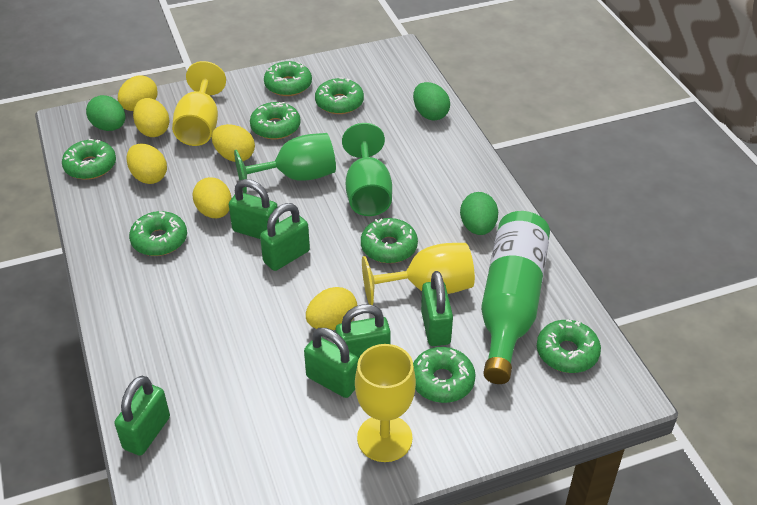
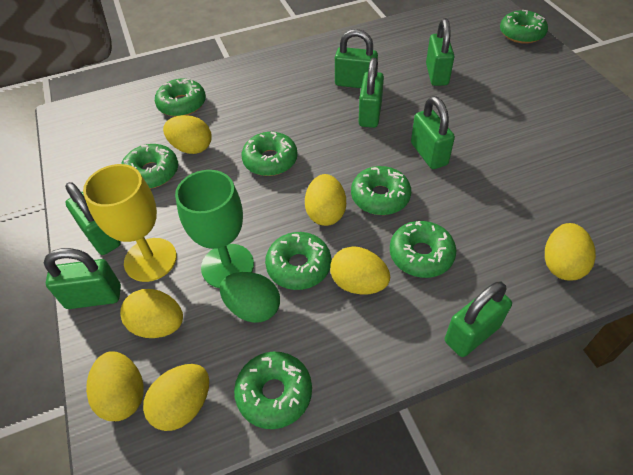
green bottle: 1 -> 0
green egg: 3 -> 1
green goblet: 2 -> 1
green padlock: 6 -> 7
yellow egg: 6 -> 7
yellow goblet: 3 -> 1

